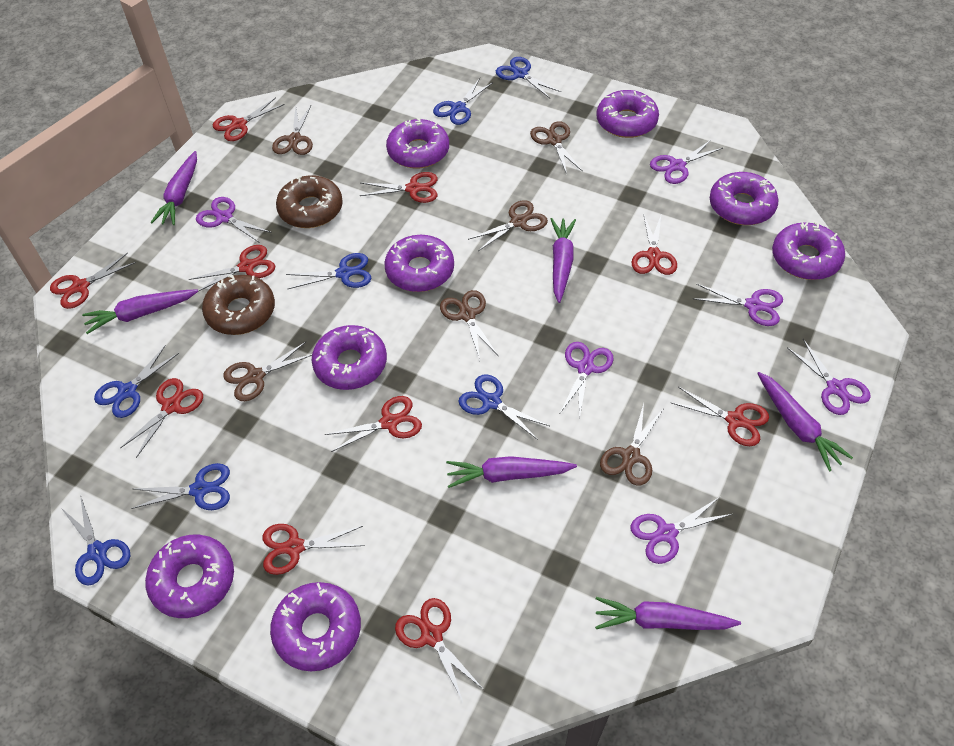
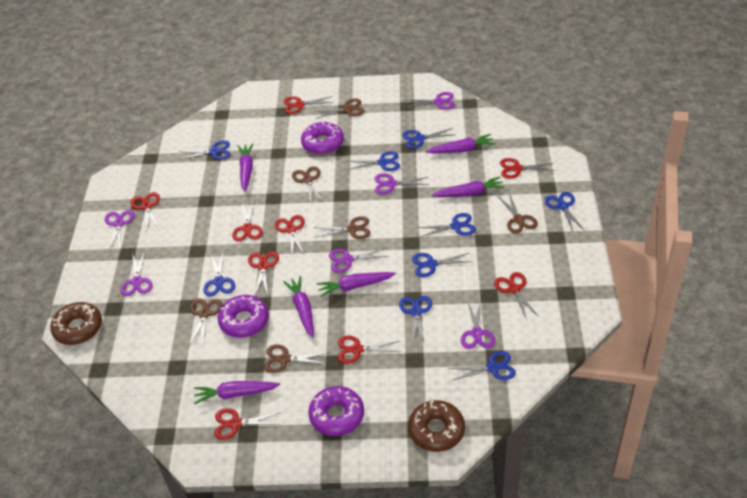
blue scissors: 7 -> 9
purple donut: 8 -> 3
red scissors: 10 -> 9

